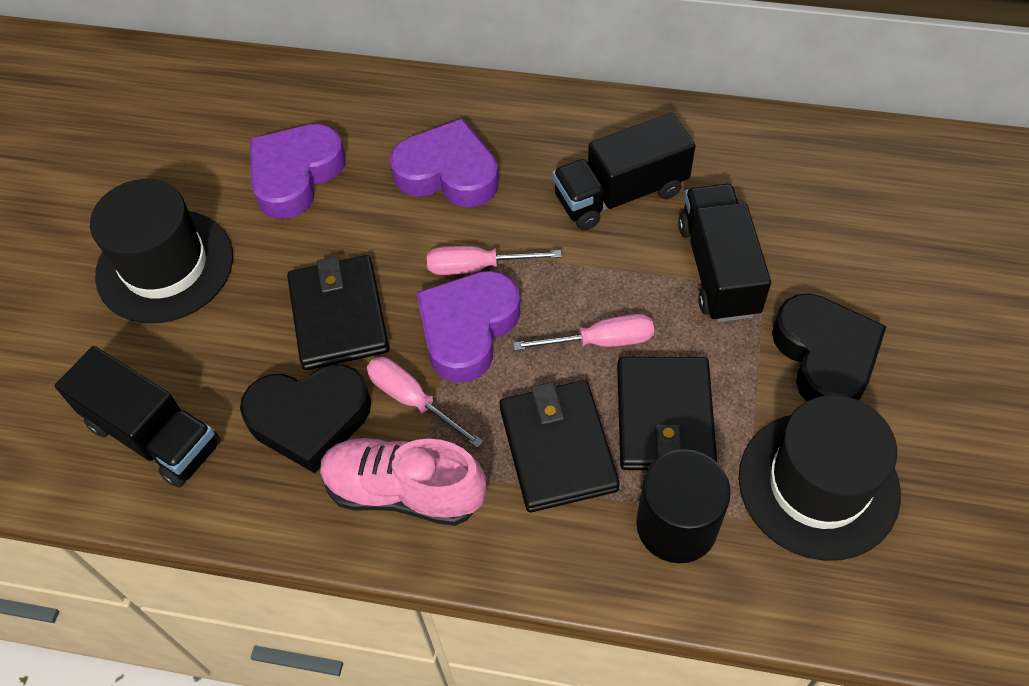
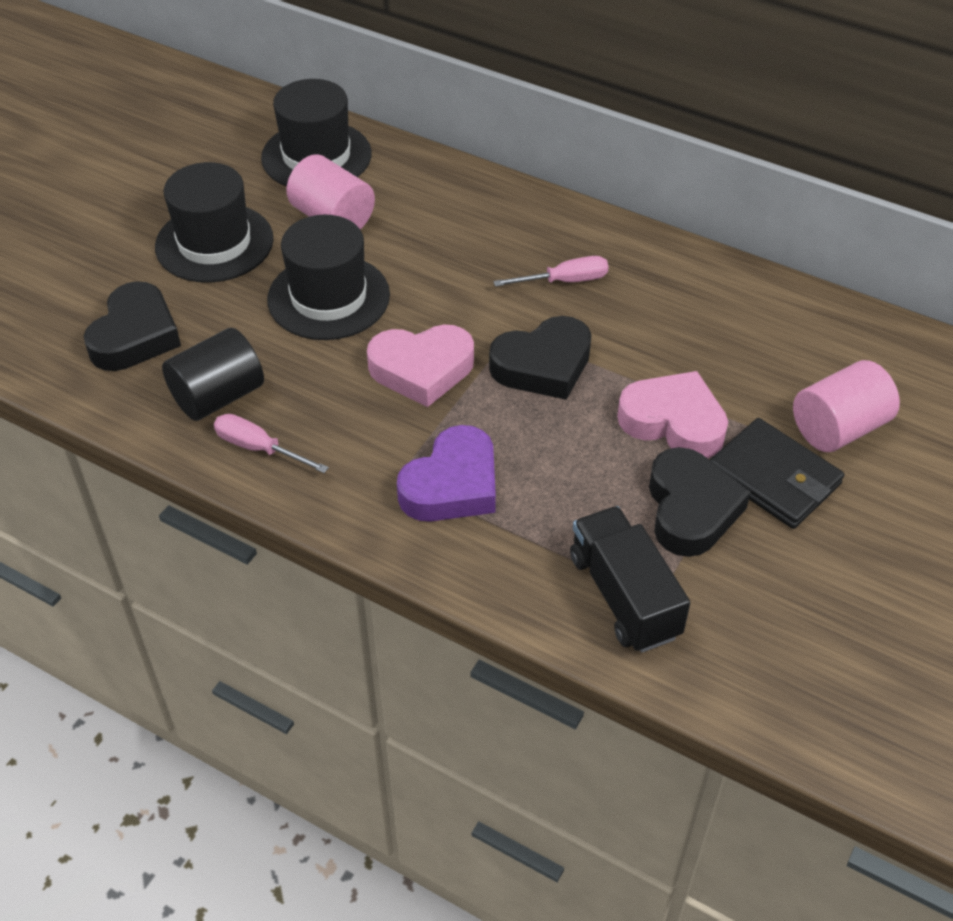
black hat: 2 -> 3
black heart: 2 -> 3
black truck: 3 -> 1
black wallet: 3 -> 1
pink cylinder: 0 -> 2
pink heart: 0 -> 2
pink screwdriver: 3 -> 2
pink shoe: 1 -> 0
purple heart: 3 -> 1

